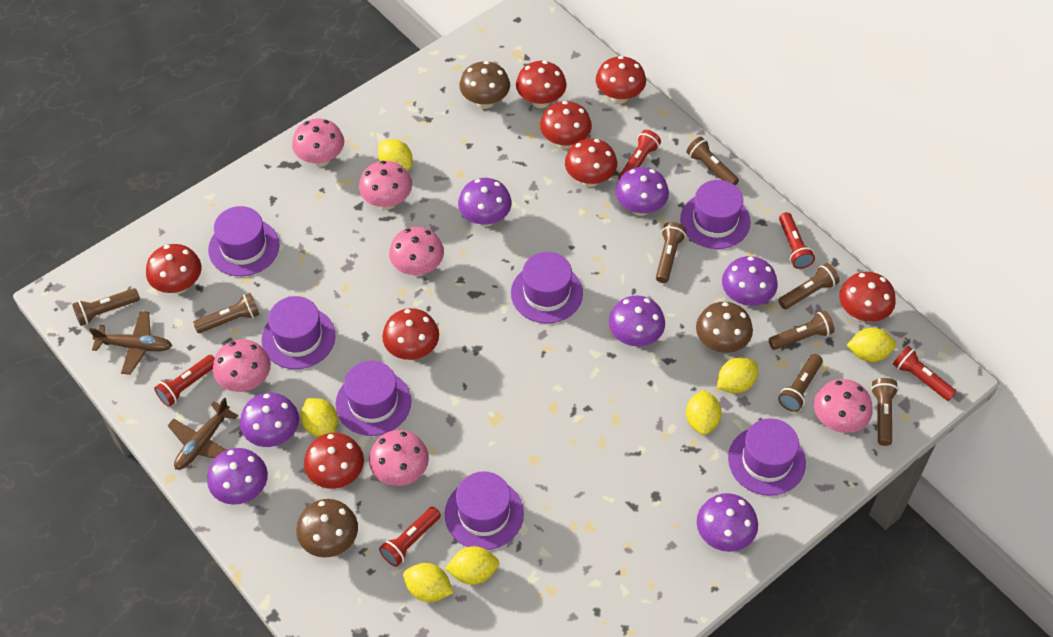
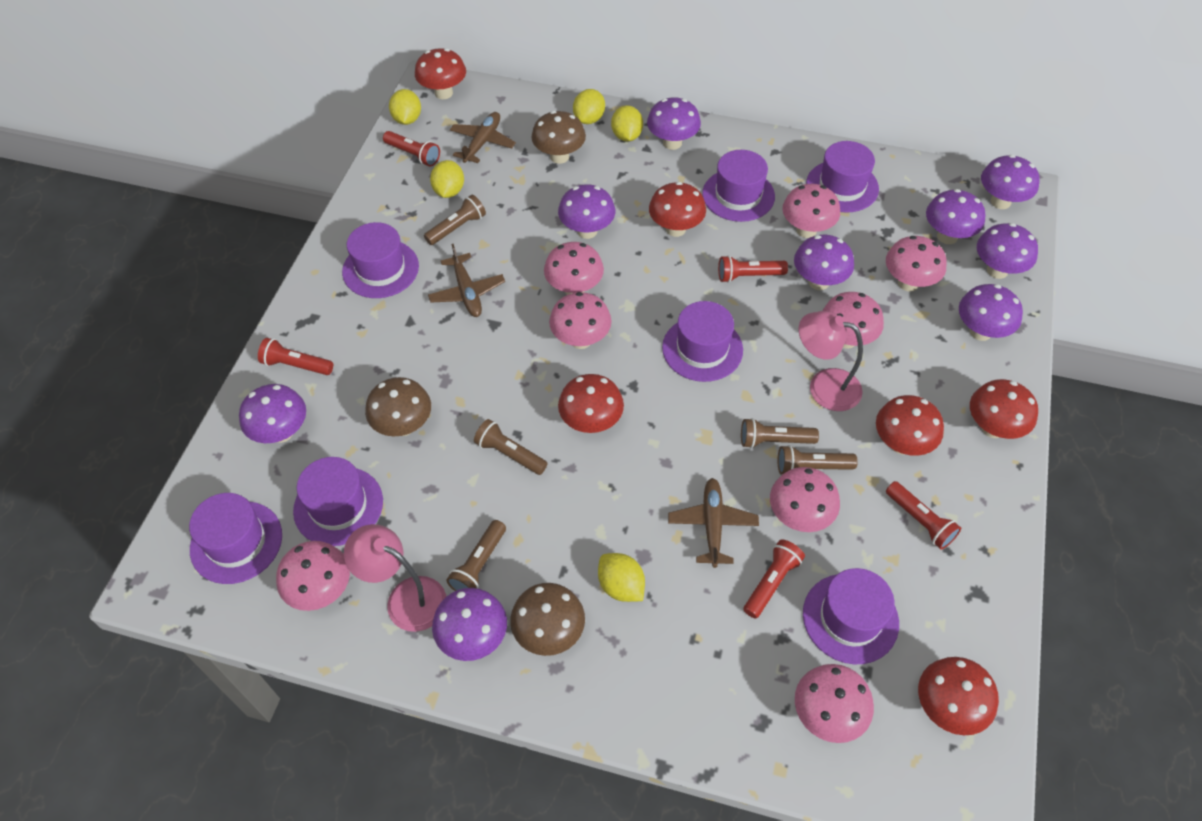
brown flashlight: 8 -> 5
brown plane: 2 -> 3
pink lamp: 0 -> 2
pink mushroom: 6 -> 8
purple mushroom: 7 -> 9
red mushroom: 8 -> 6
yellow lemon: 7 -> 5

